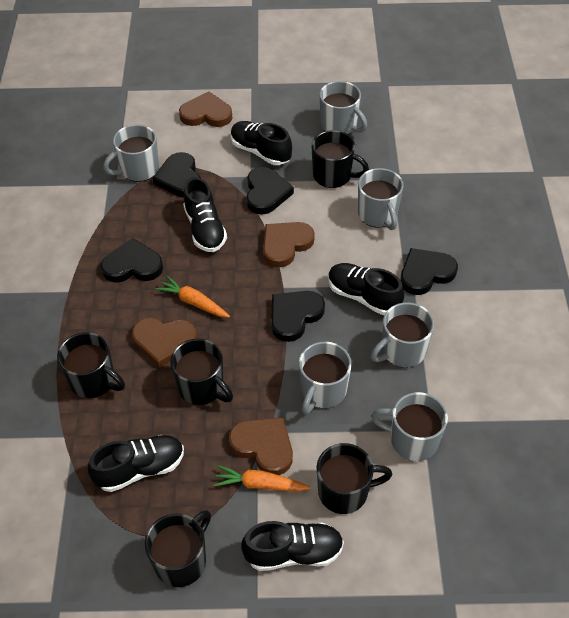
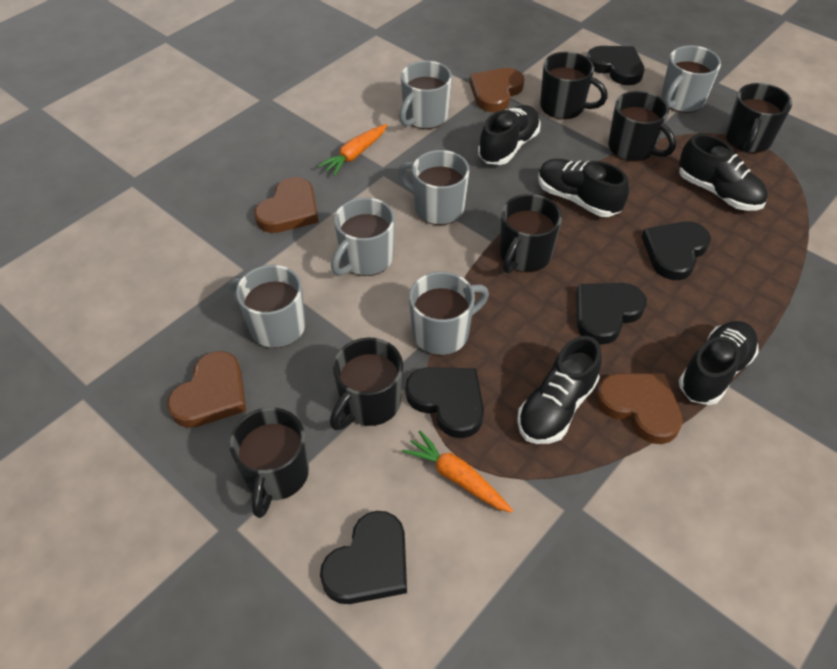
black mug: 5 -> 6

